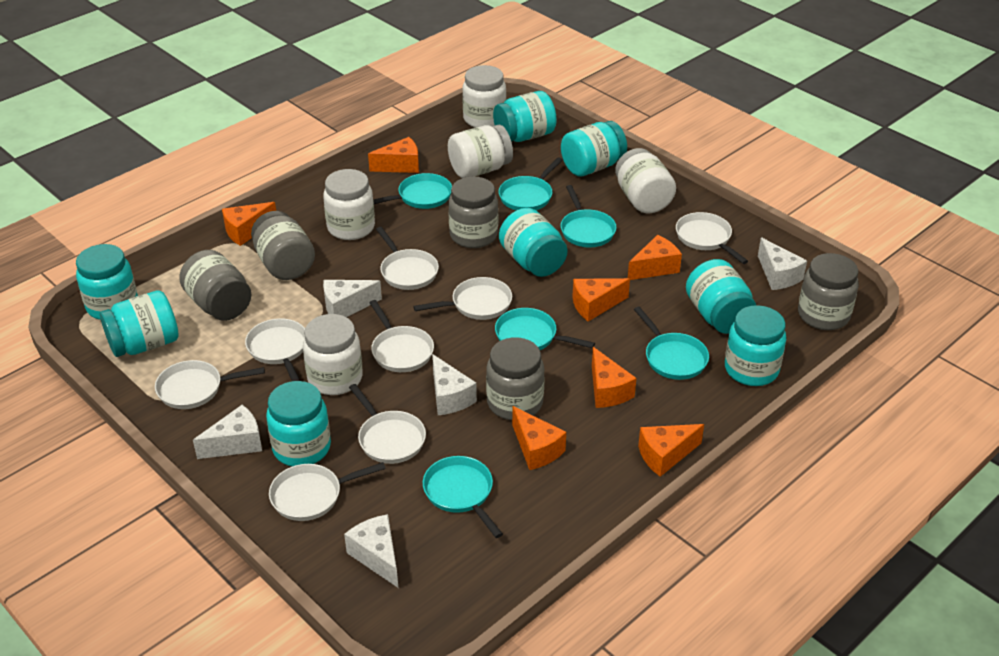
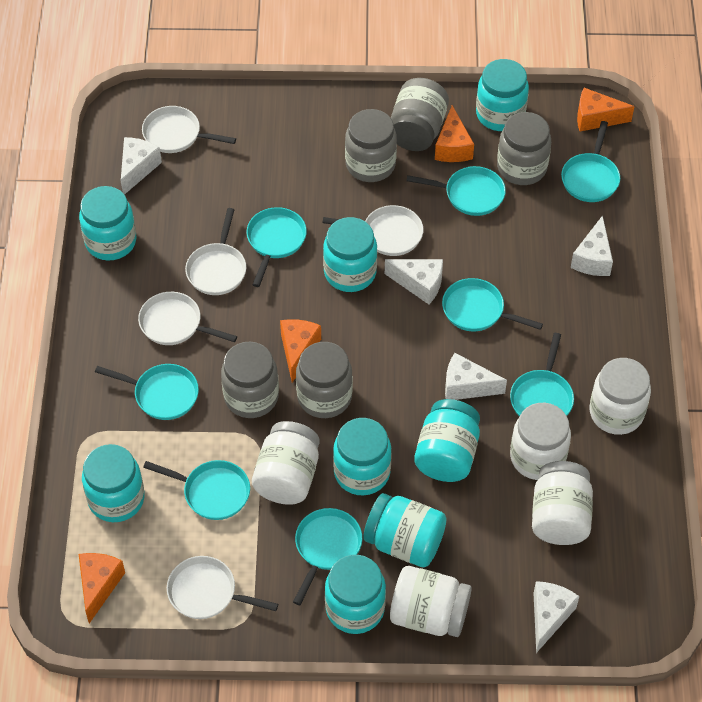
orange cheese: 7 -> 4
turquoise pan: 6 -> 8
white pan: 8 -> 5

